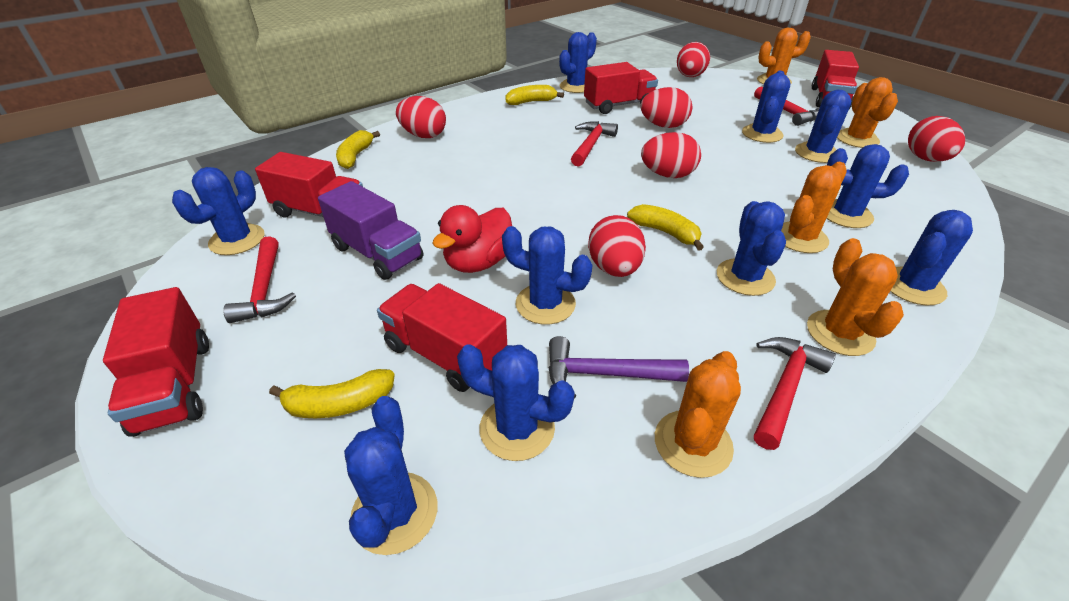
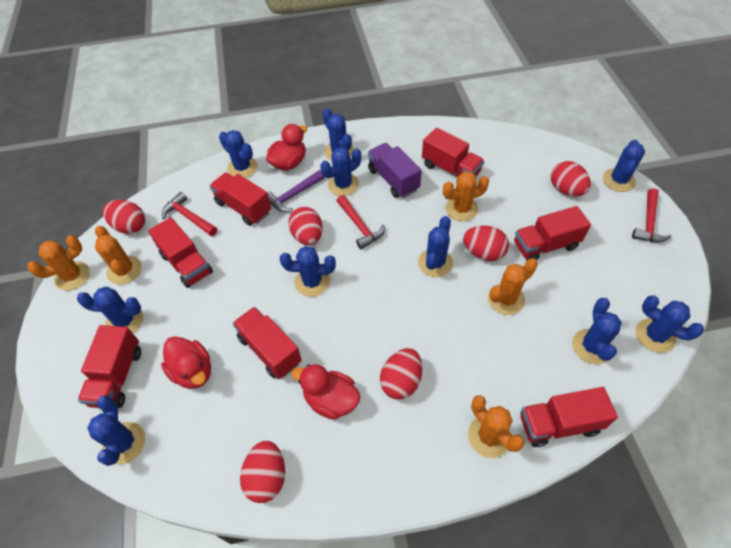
red duck: 1 -> 3
red hammer: 4 -> 3
red truck: 5 -> 7
yellow banana: 4 -> 0

